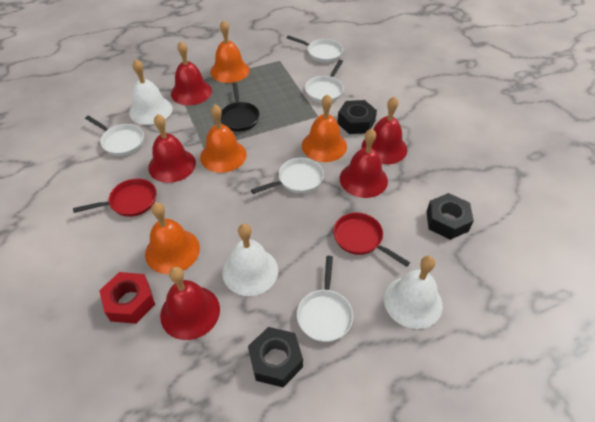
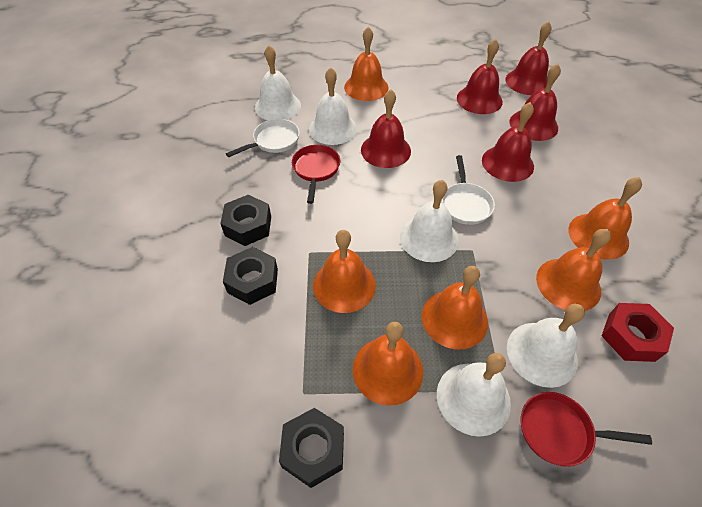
black pan: 1 -> 0
orange bell: 4 -> 6
white bell: 3 -> 5
white pan: 5 -> 2

